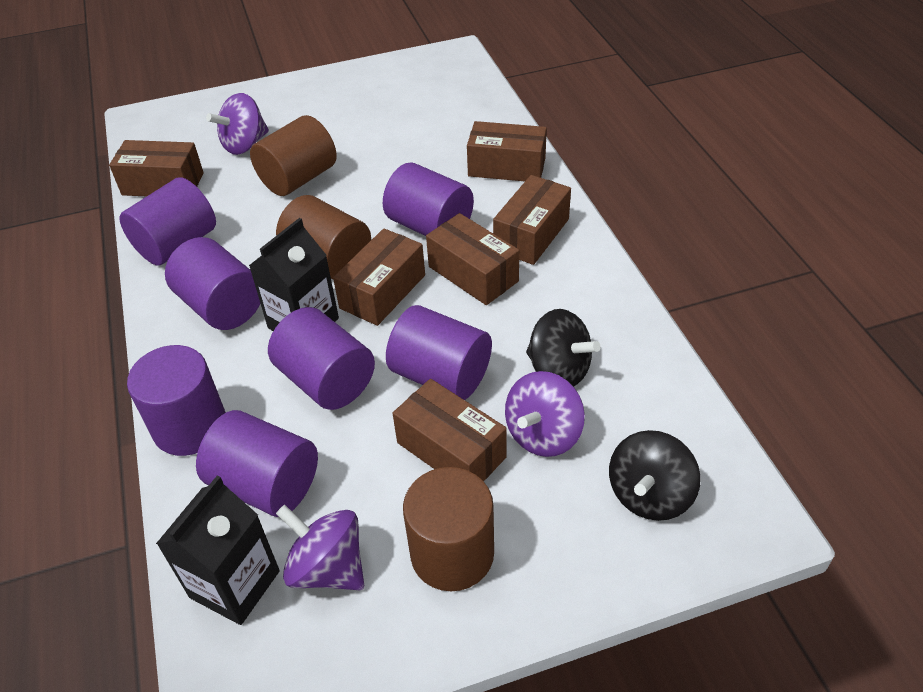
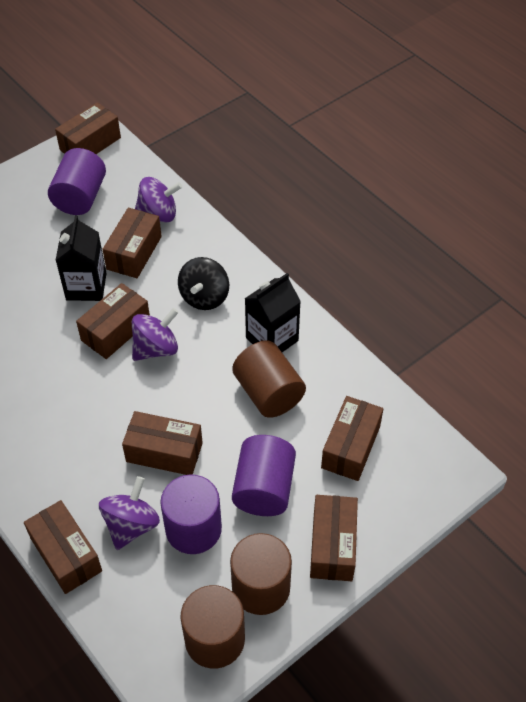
black spinning top: 2 -> 1
brown box: 6 -> 7
purple cylinder: 7 -> 3

